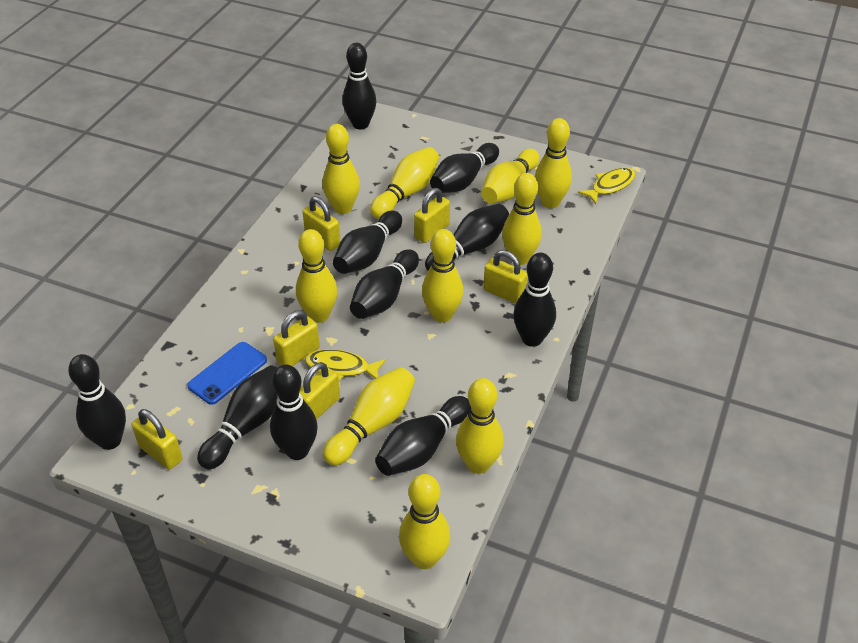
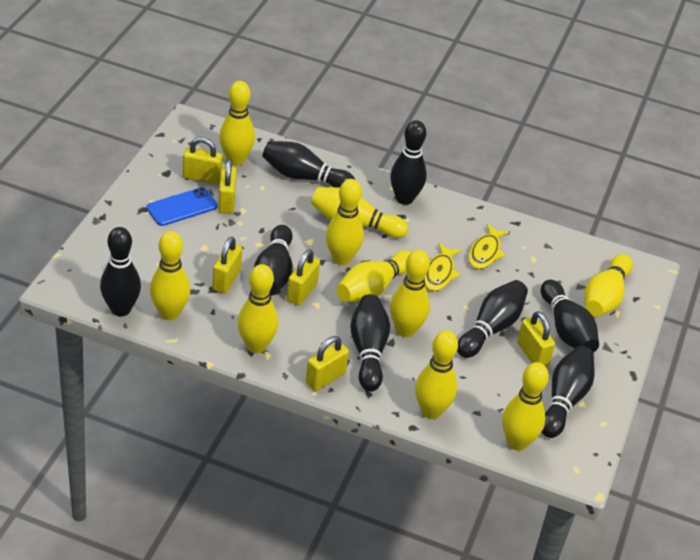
black bowling pin: 10 -> 8

